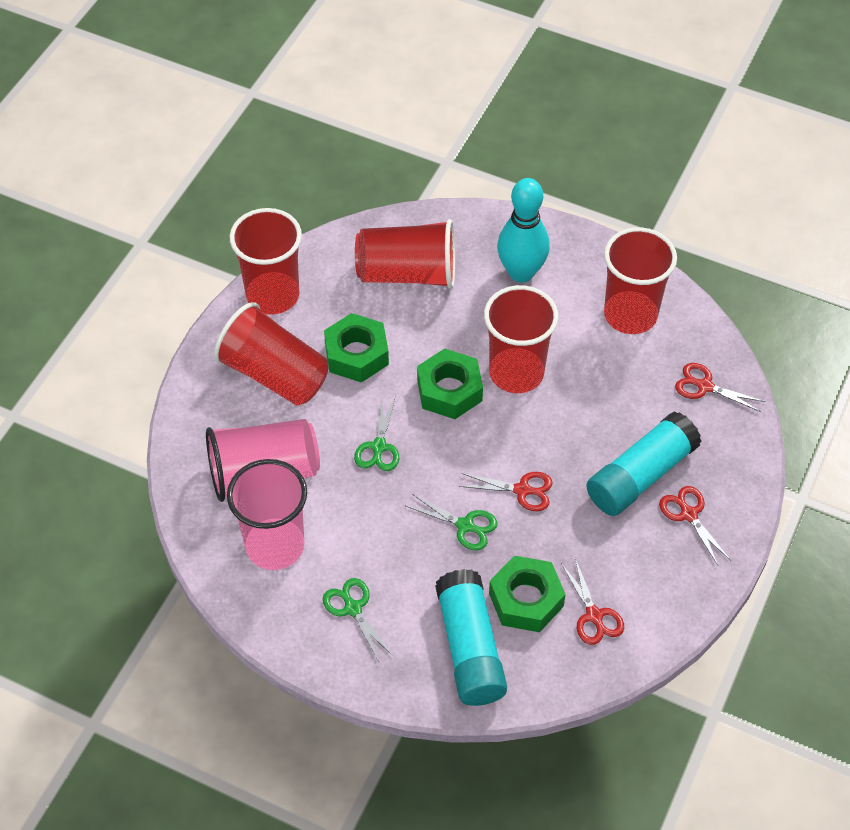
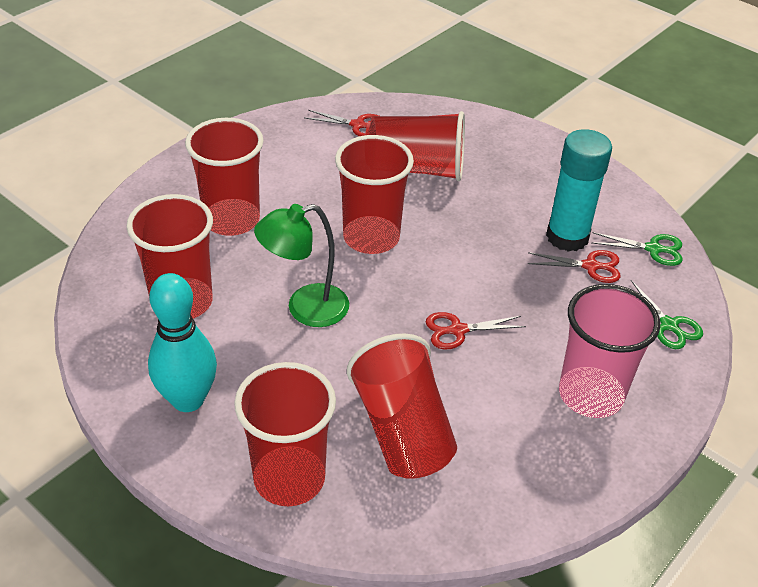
green lamp: 0 -> 1
green nut: 3 -> 0
green scissors: 3 -> 2
pink cup: 2 -> 1
red cup: 5 -> 6
red scissors: 4 -> 3
turquoise glue stick: 2 -> 1

